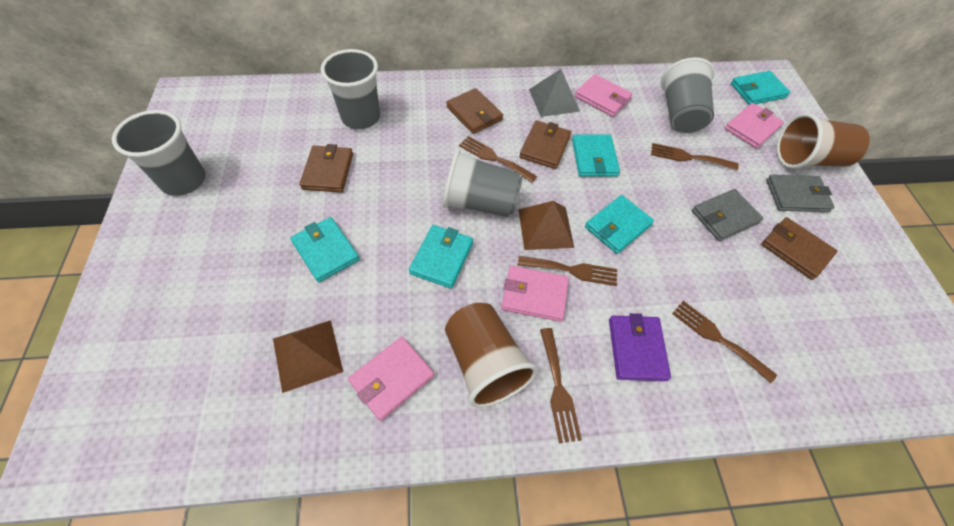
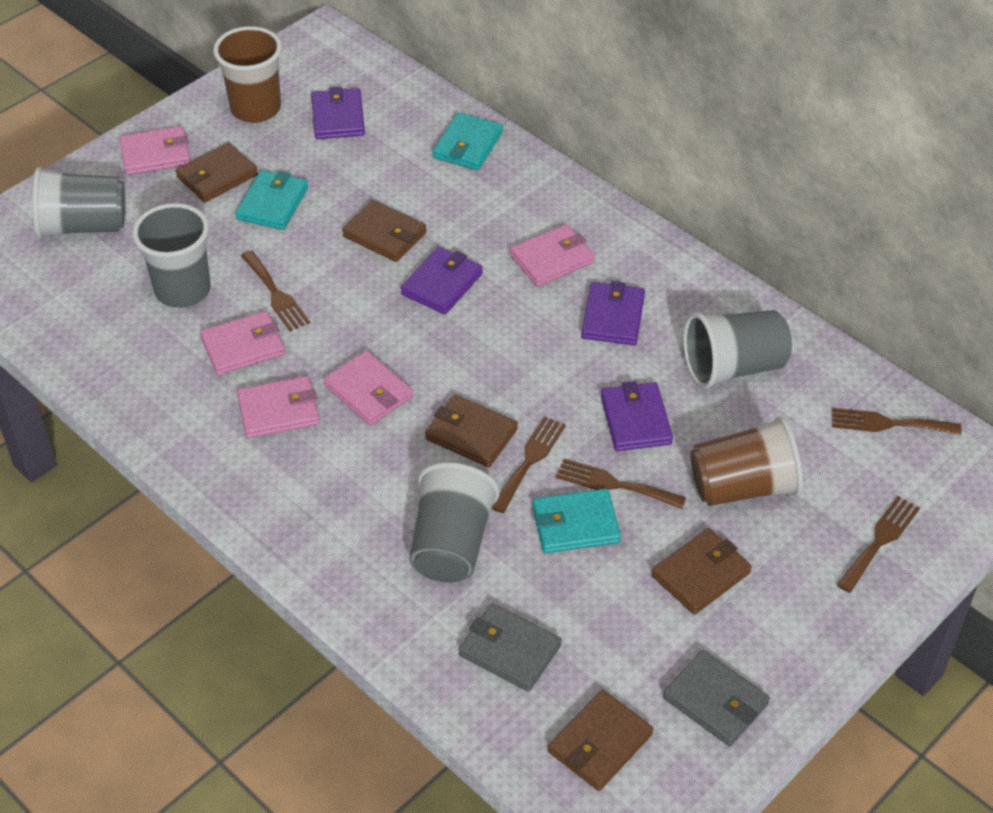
brown pyramid: 2 -> 0
brown wallet: 4 -> 5
grey pyramid: 1 -> 0
pink wallet: 4 -> 5
purple wallet: 1 -> 4
turquoise wallet: 5 -> 3

